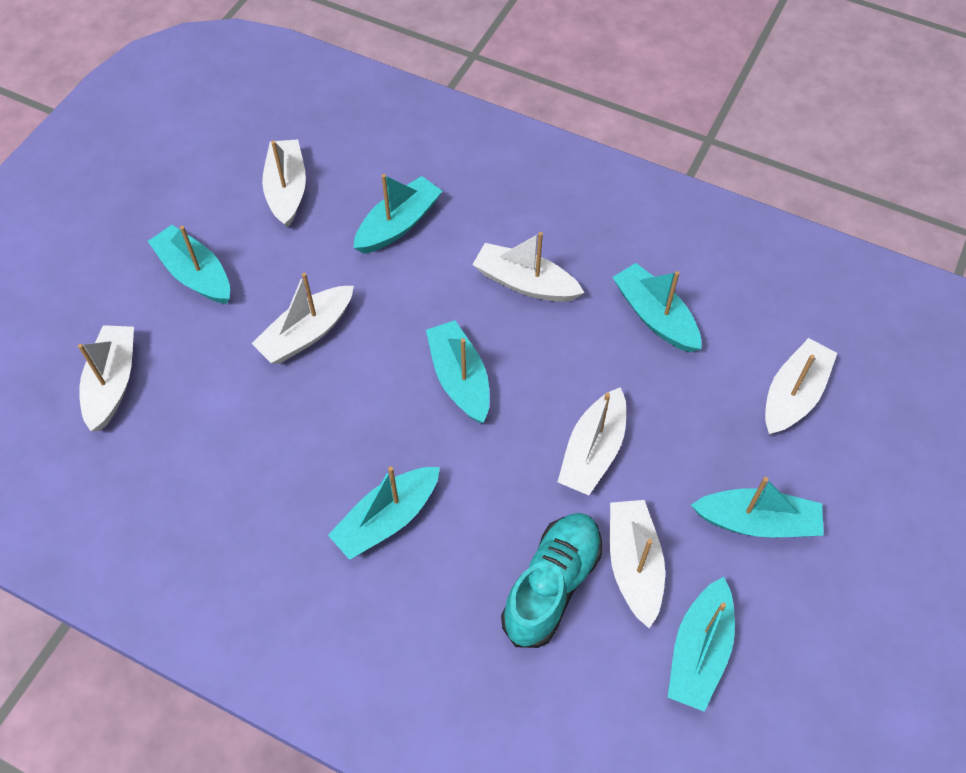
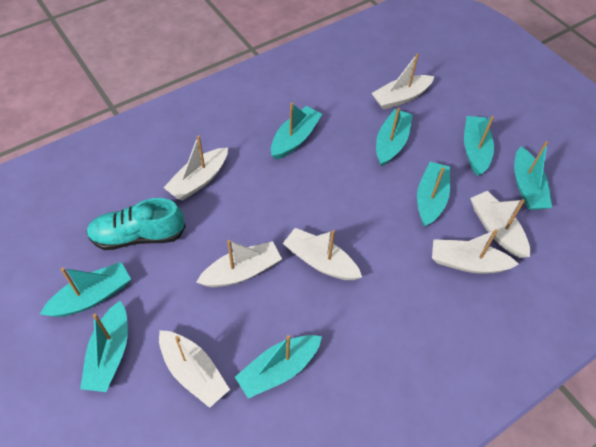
turquoise boat: 7 -> 8

